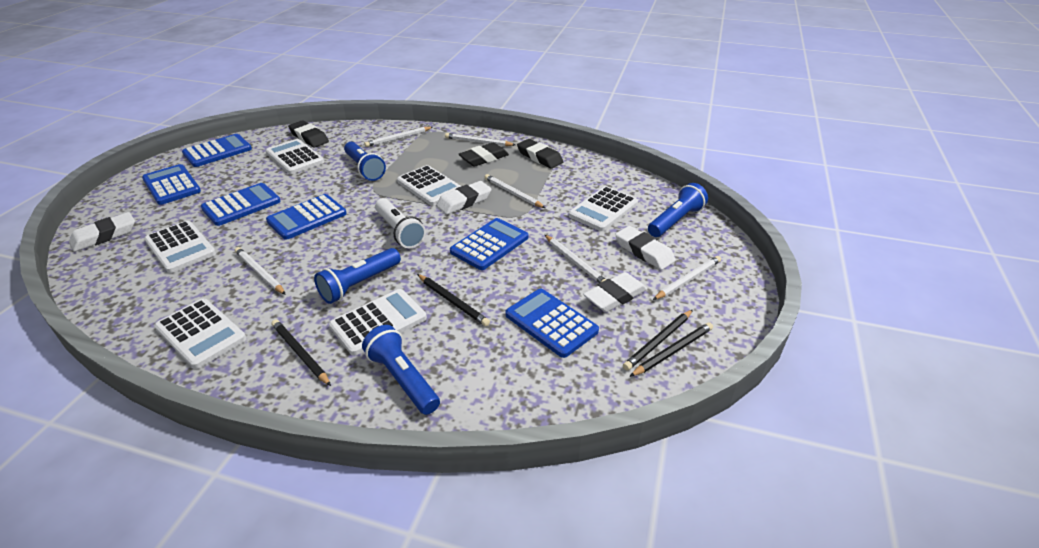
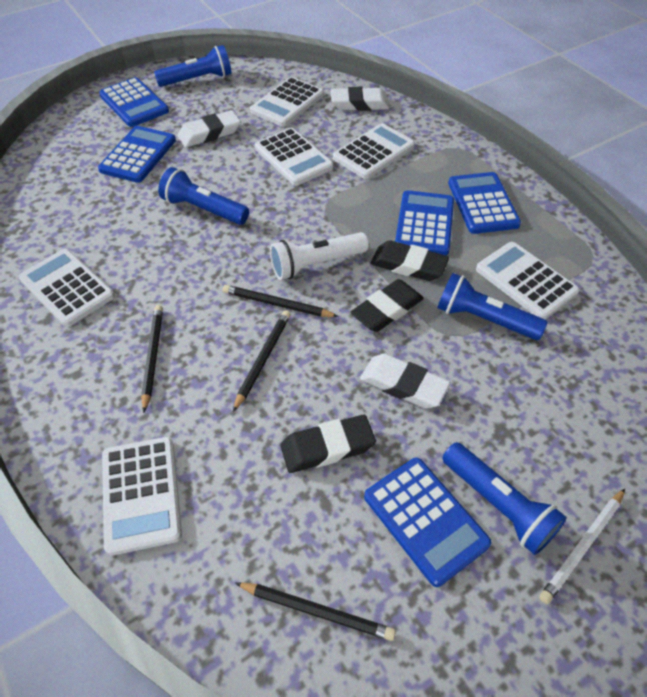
blue calculator: 6 -> 5
white eraser: 4 -> 3
white pencil: 6 -> 1

